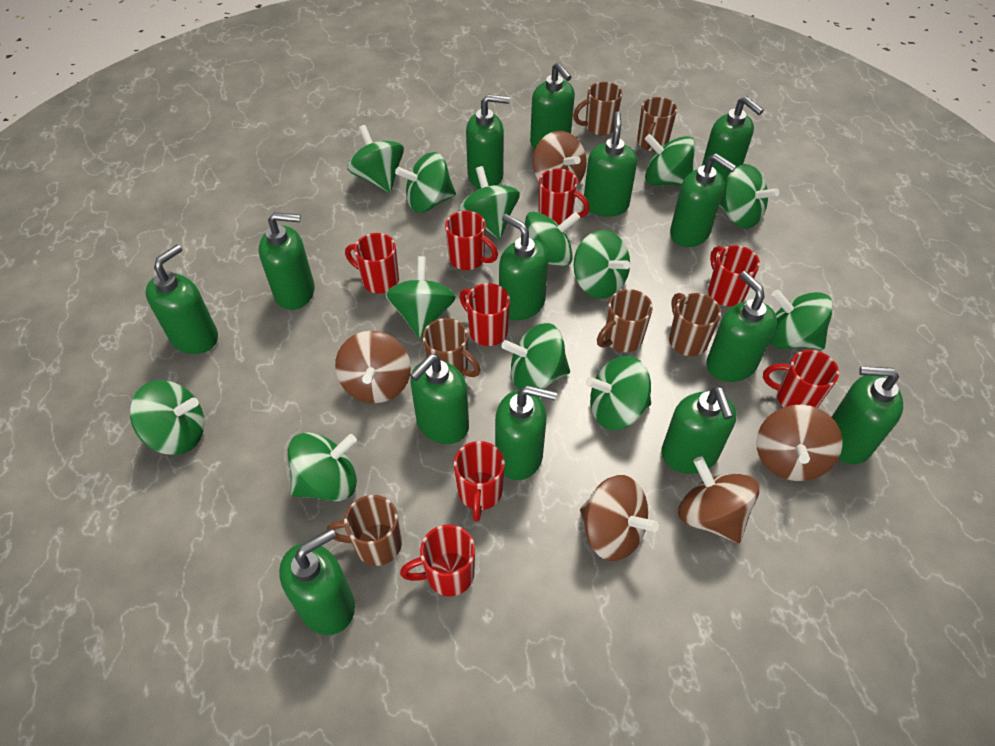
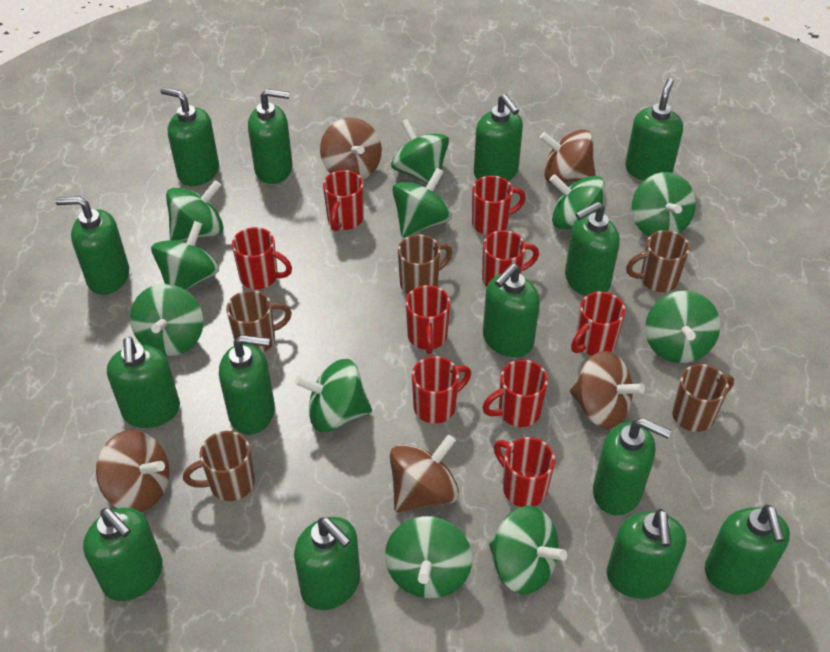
brown mug: 6 -> 5
green spinning top: 13 -> 11
red mug: 8 -> 9

